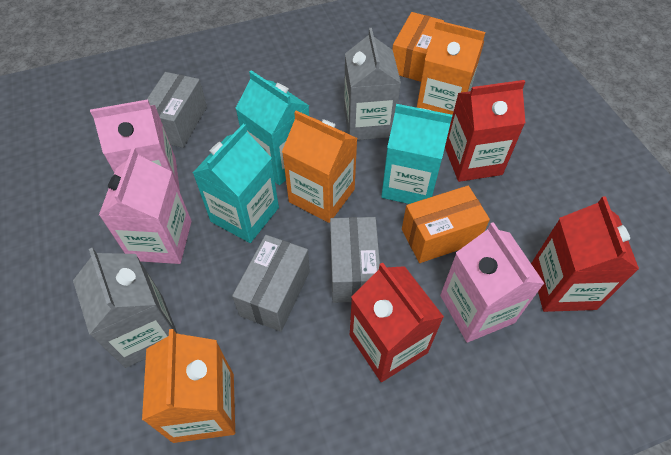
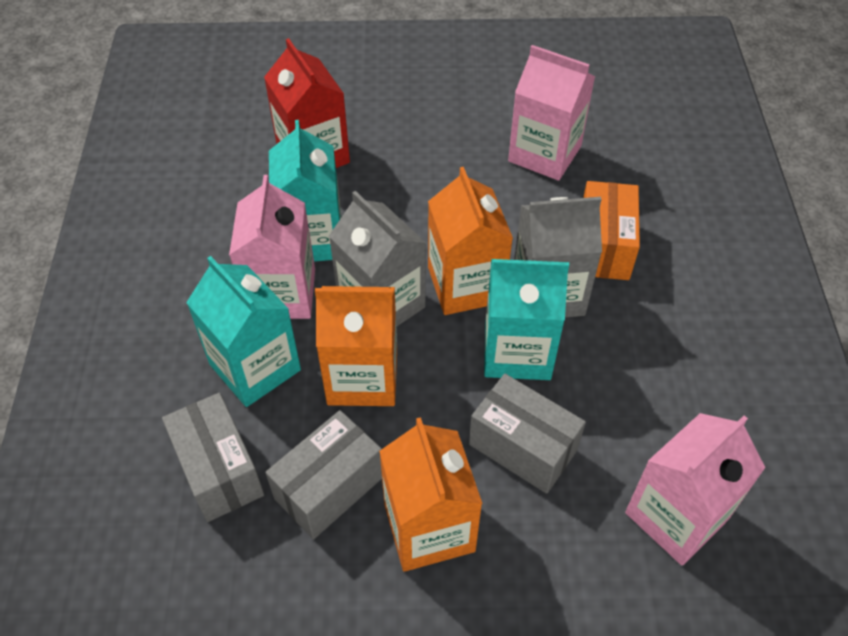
orange box: 2 -> 1
red carton: 3 -> 1

